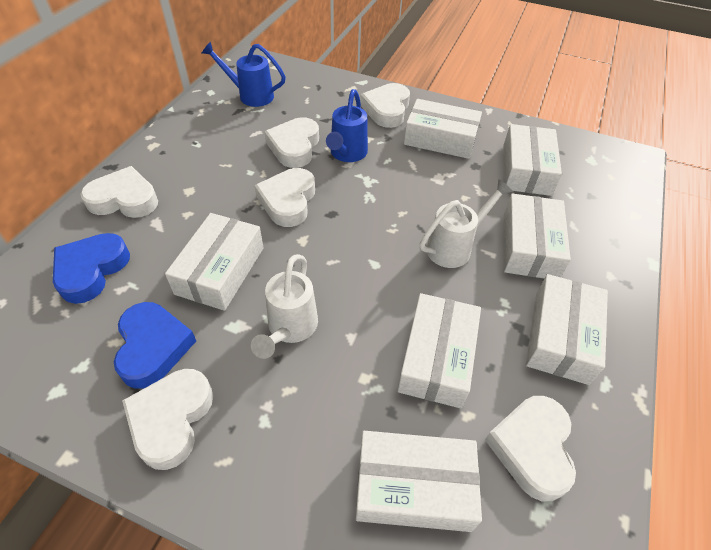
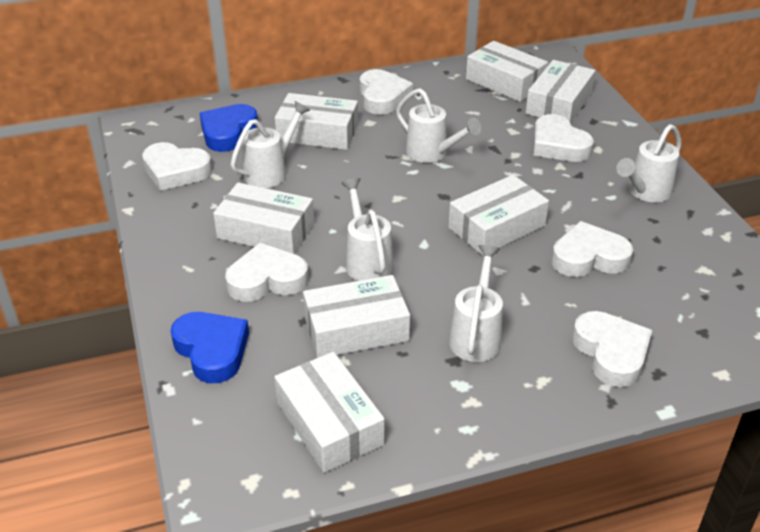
blue watering can: 2 -> 0
white watering can: 2 -> 5

